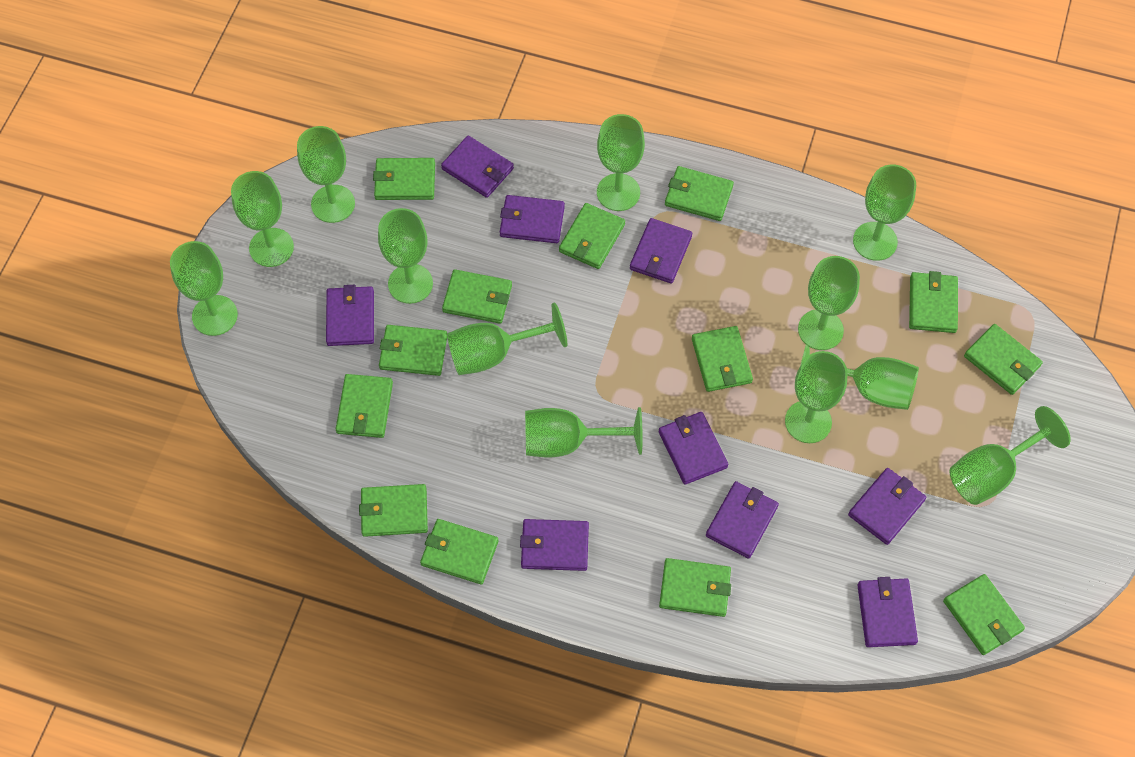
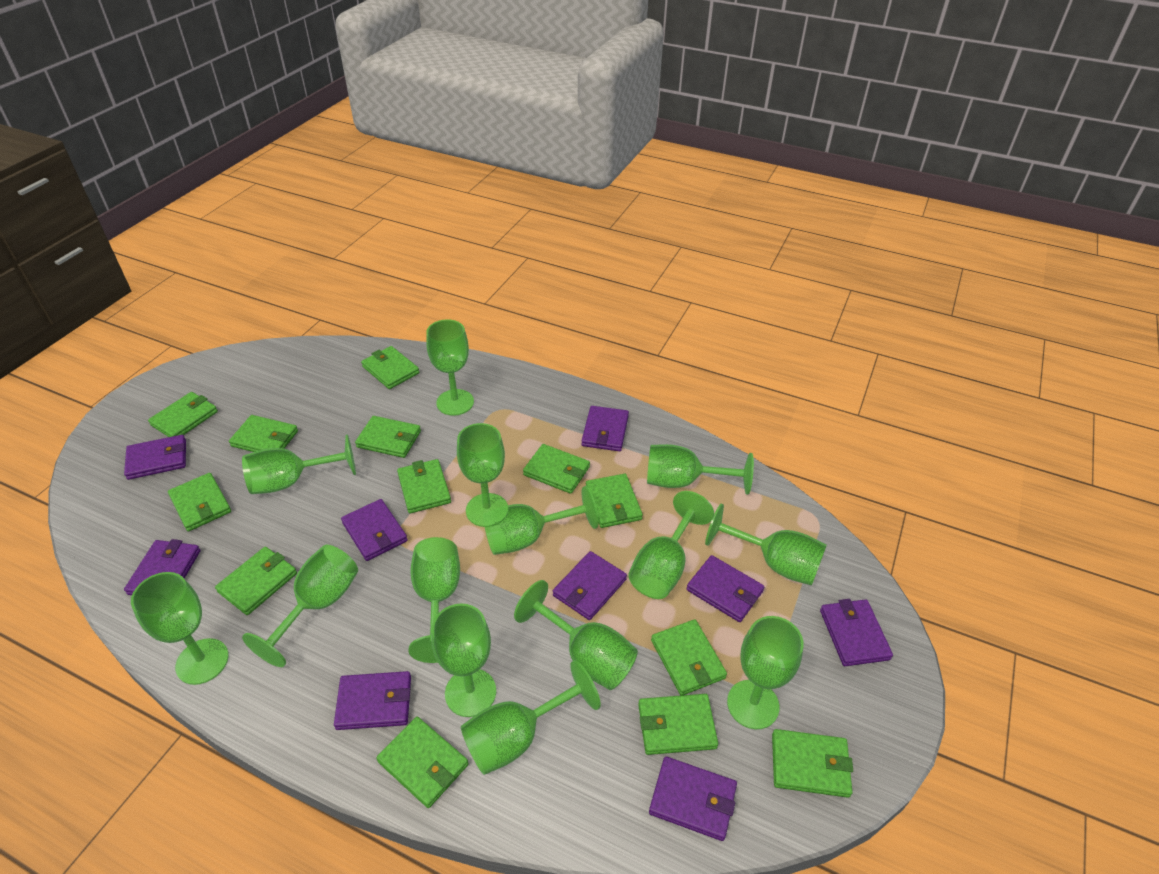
green goblet: 12 -> 14

